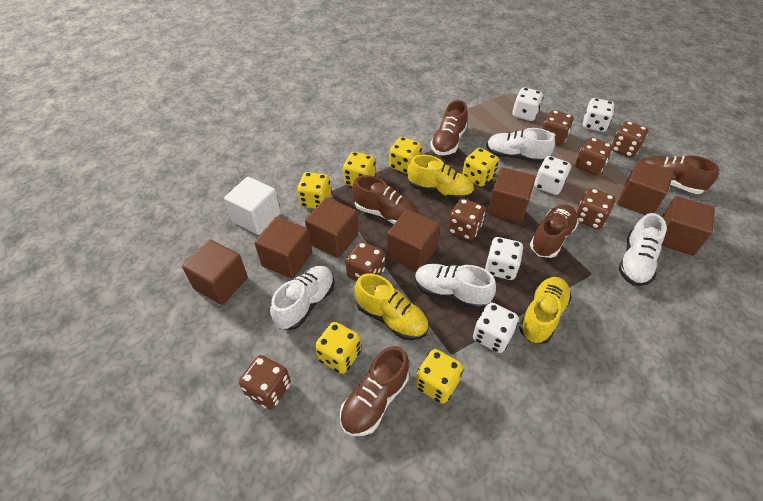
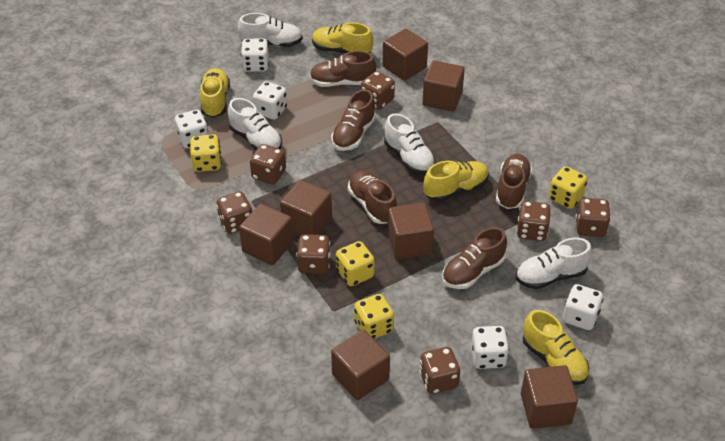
white cube: 1 -> 0
yellow dice: 6 -> 4
yellow shoe: 3 -> 4

